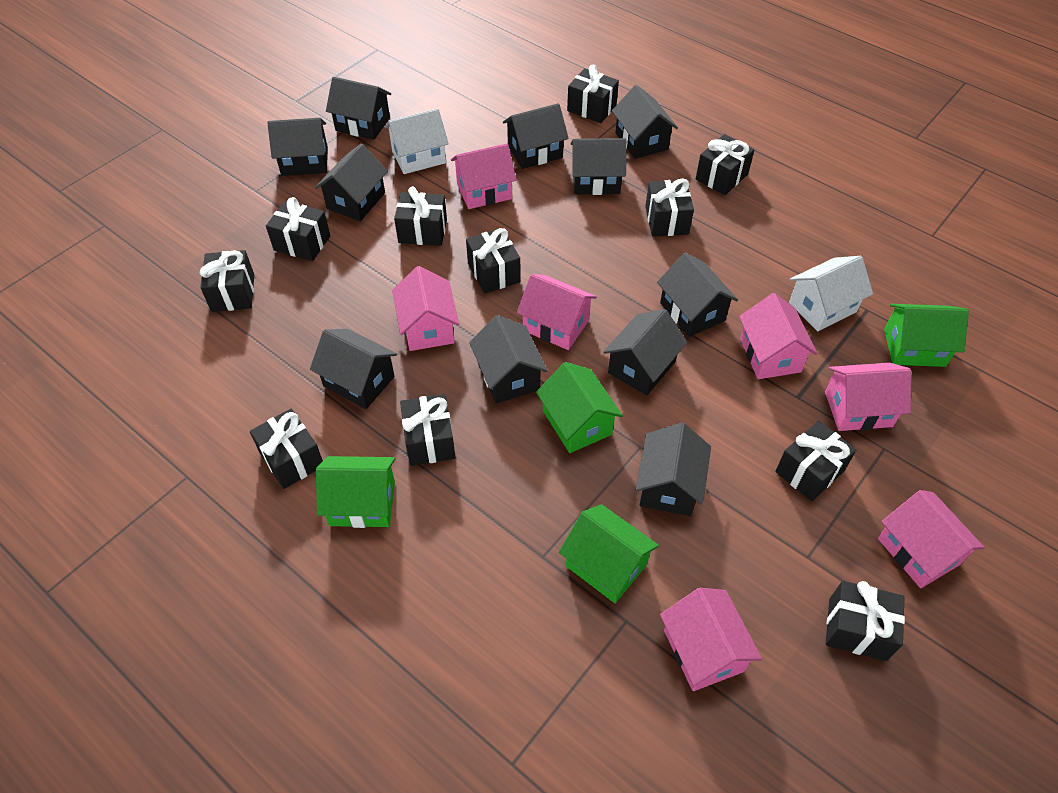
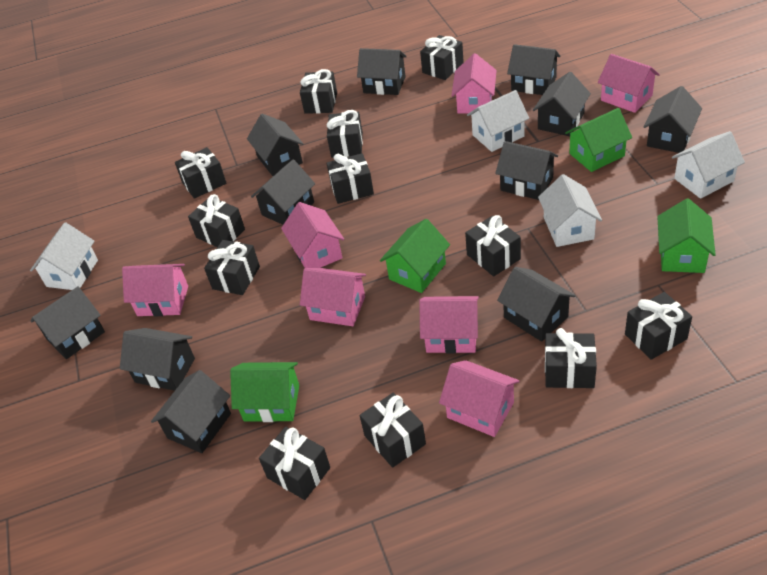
black gift: 11 -> 12
white house: 2 -> 4

